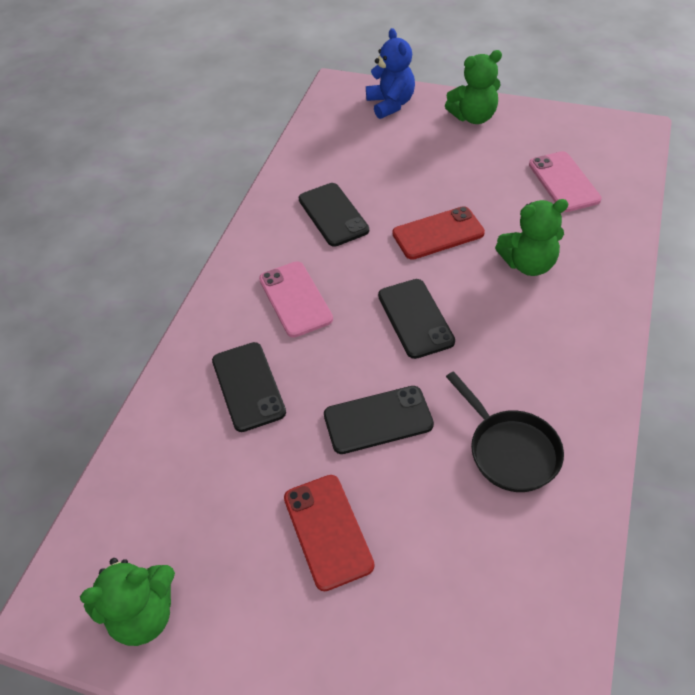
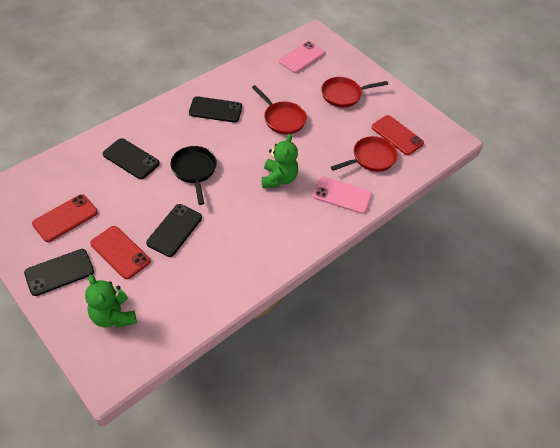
blue teddy bear: 1 -> 0
green teddy bear: 3 -> 2
red pan: 0 -> 3
red phone: 2 -> 3

